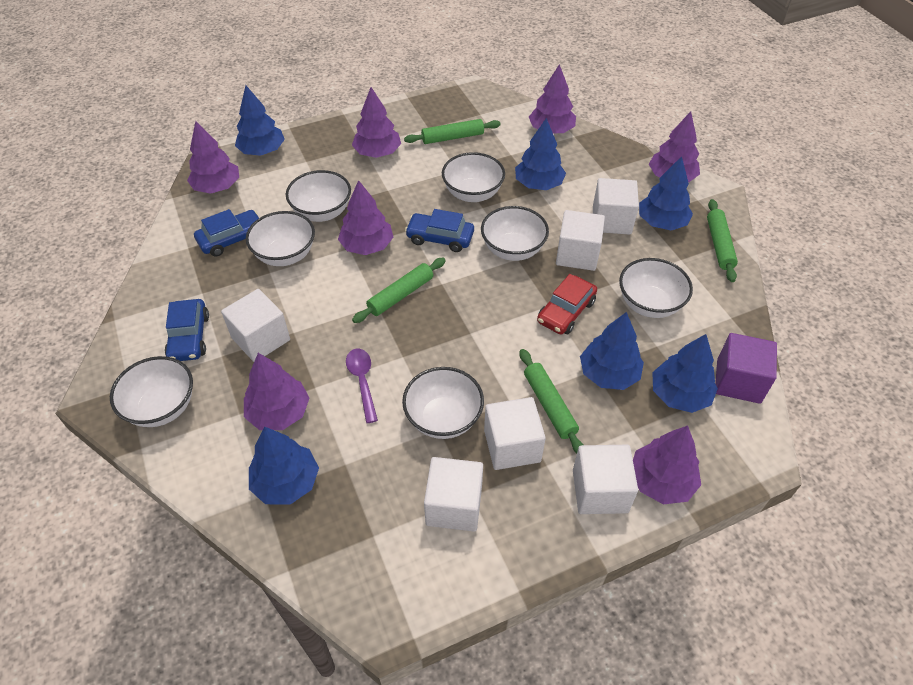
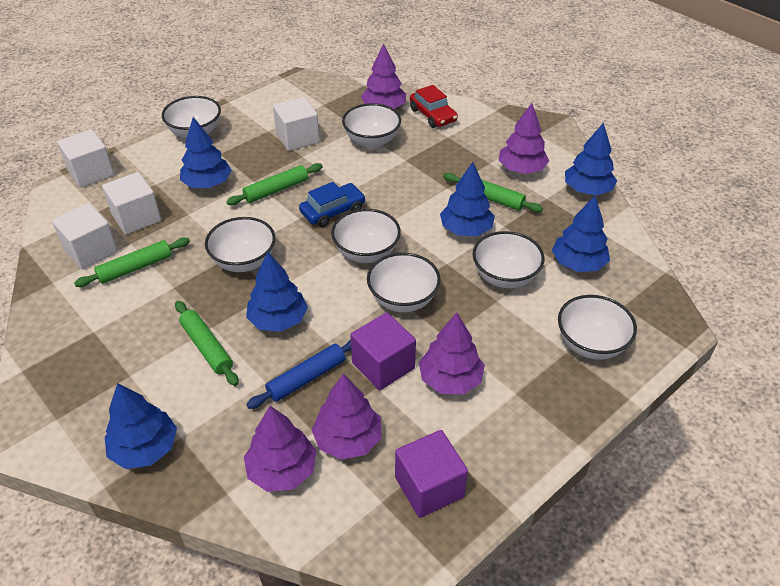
blue car: 3 -> 1
blue rolling pin: 0 -> 1
purple cube: 1 -> 2
purple spoon: 1 -> 0
purple tree: 7 -> 5
white cube: 6 -> 4

